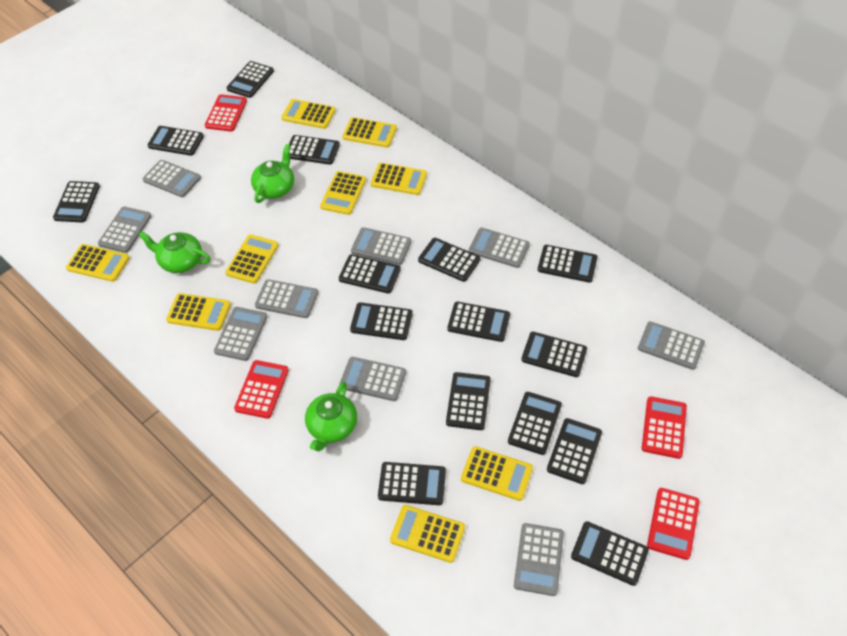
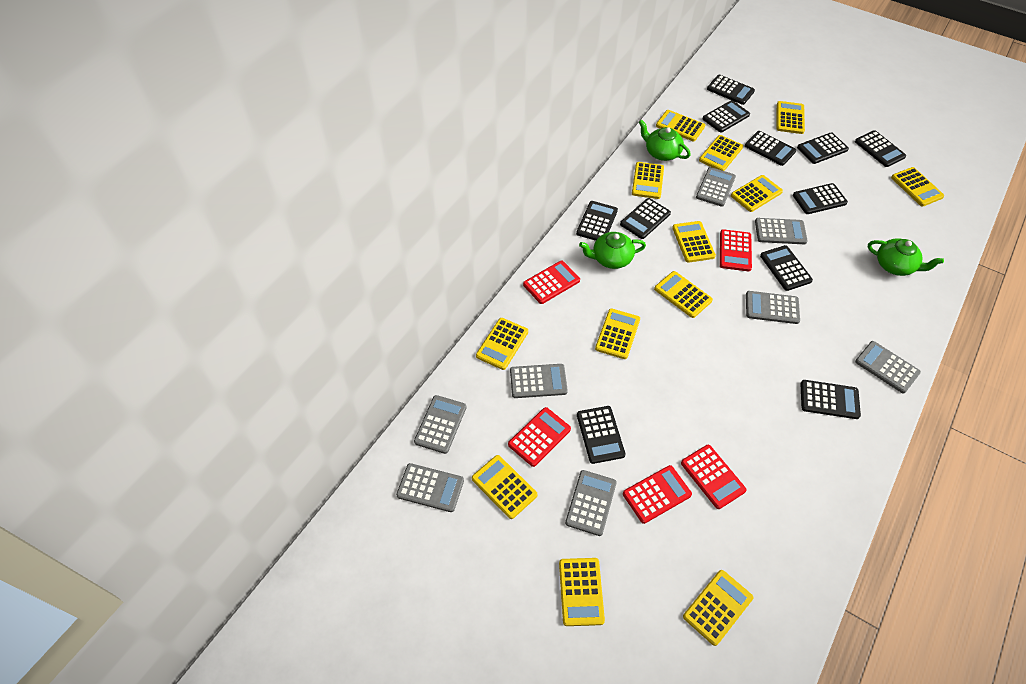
black calculator: 15 -> 11
grey calculator: 9 -> 8
red calculator: 4 -> 5
yellow calculator: 9 -> 13

